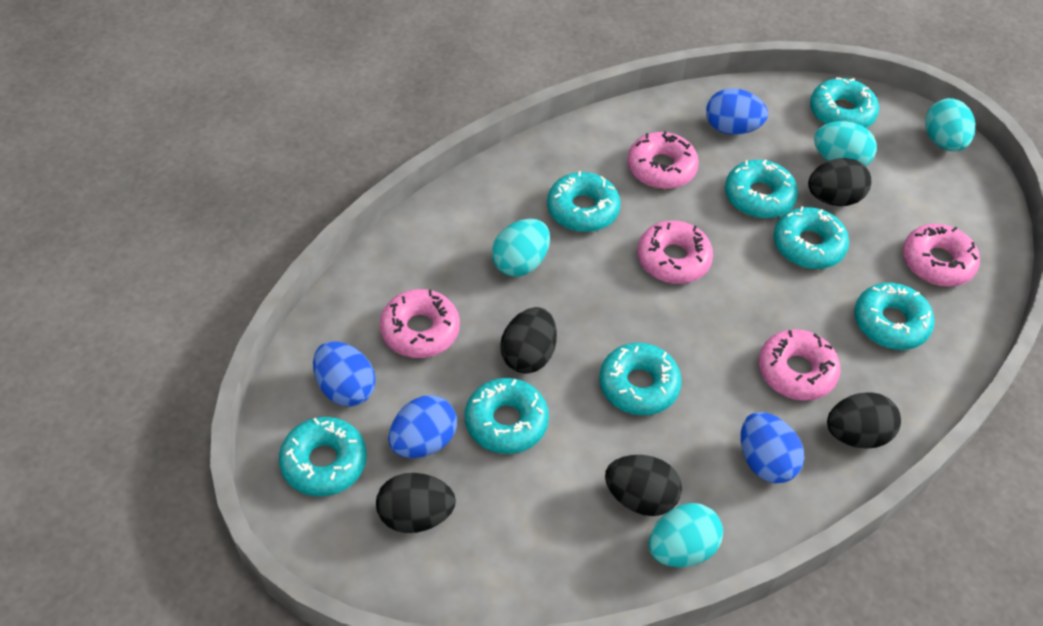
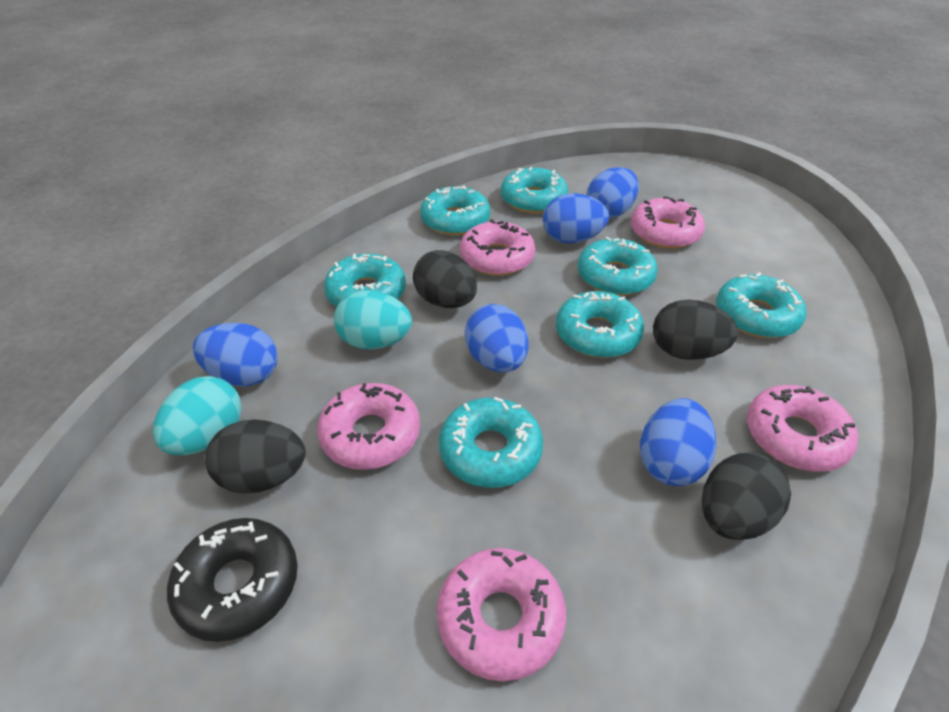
black donut: 0 -> 1
black egg: 5 -> 4
blue egg: 4 -> 5
turquoise donut: 8 -> 7
turquoise egg: 4 -> 2

